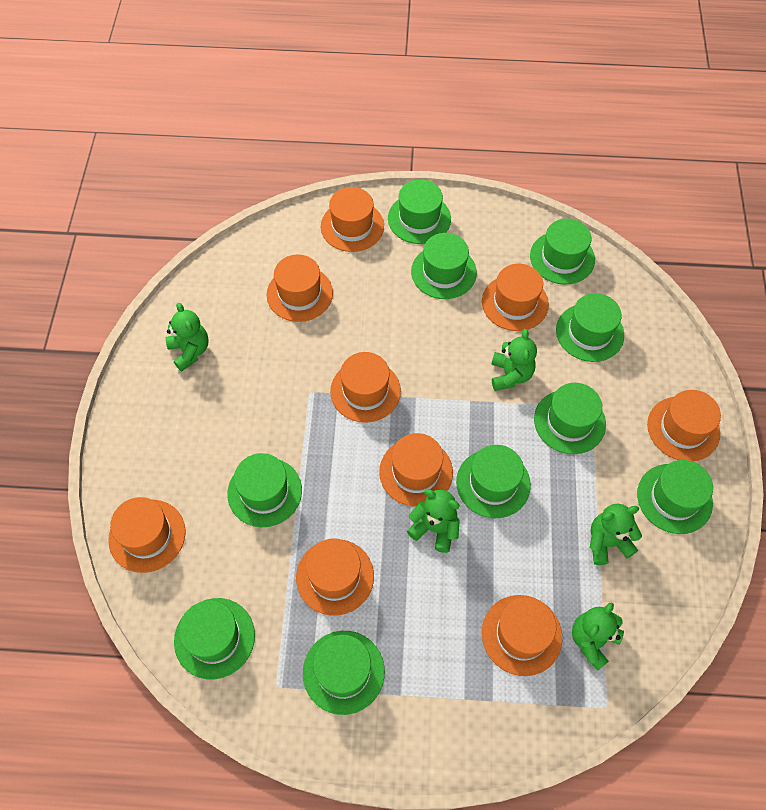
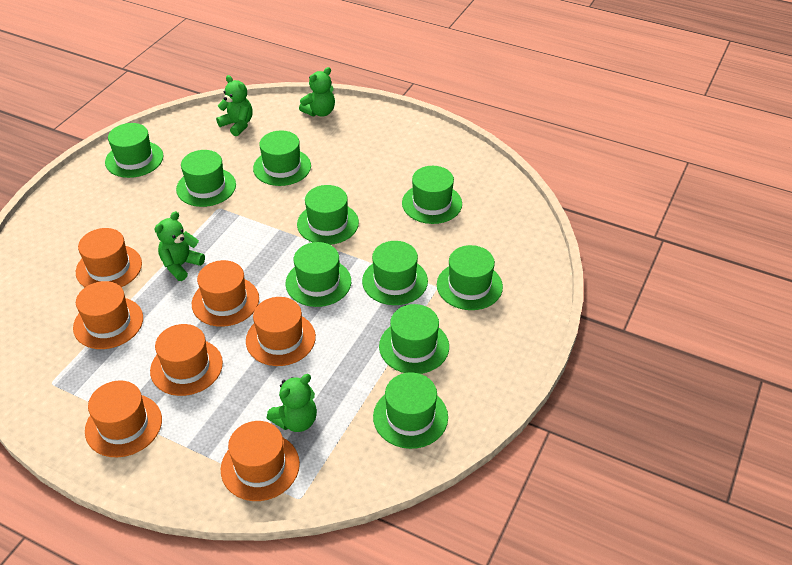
green teddy bear: 5 -> 4
orange hat: 9 -> 7

